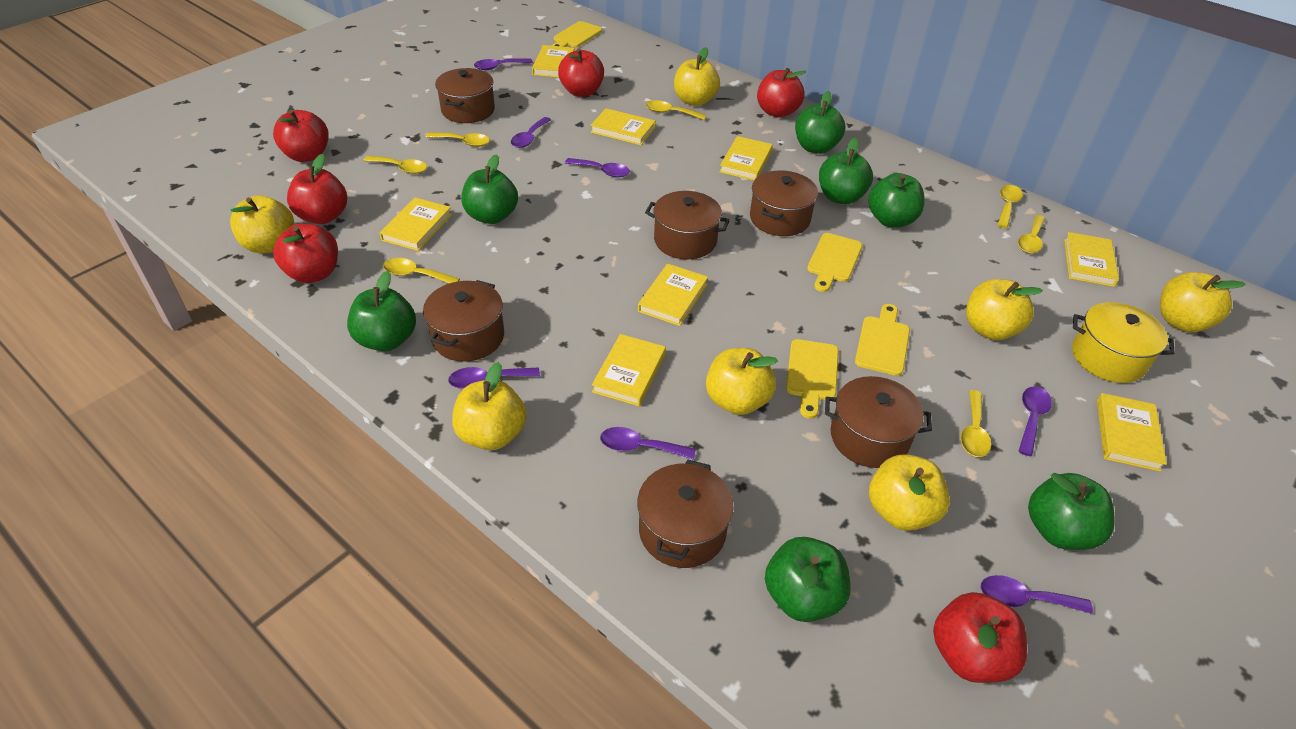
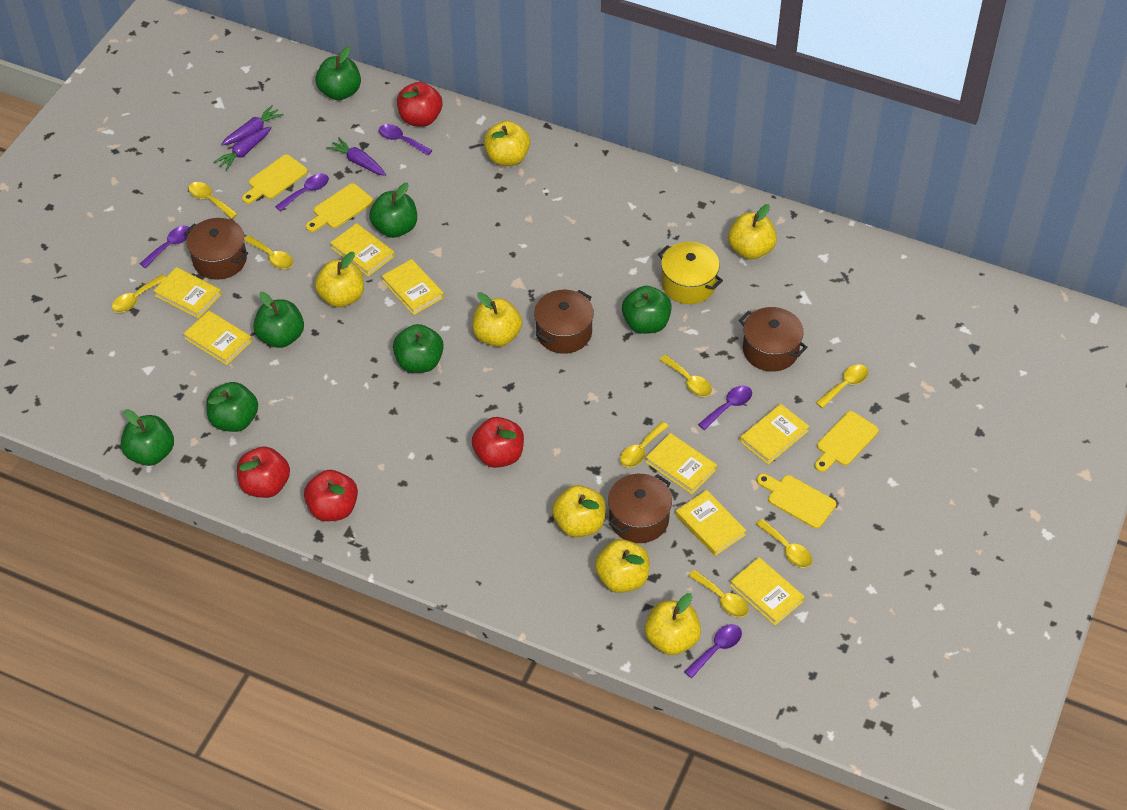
brown pot: 6 -> 4
purple carrot: 0 -> 3
purple spoon: 7 -> 5
red apple: 6 -> 4
yellow spoon: 7 -> 8

